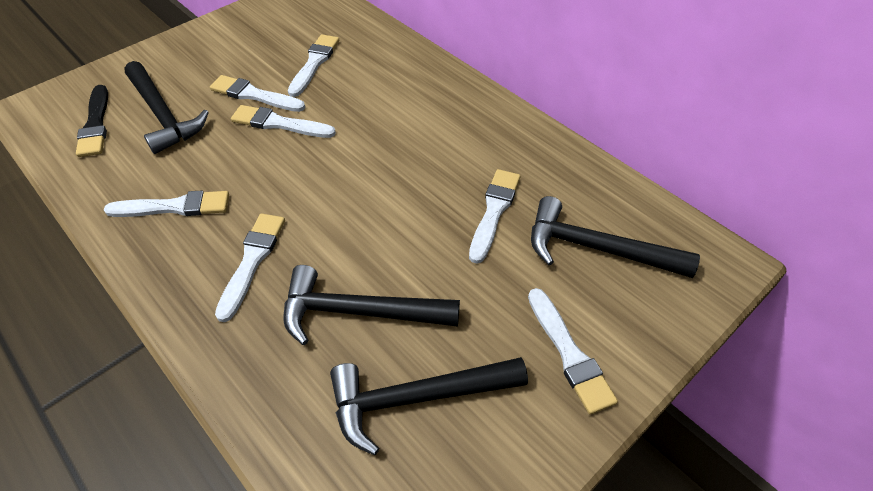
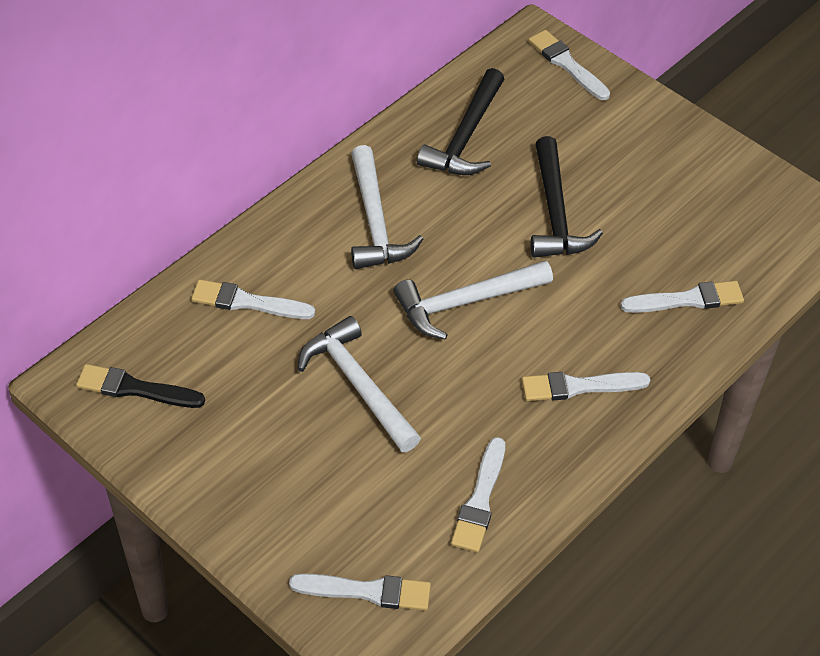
black hammer: 4 -> 2
white brush: 7 -> 6
white hammer: 0 -> 3

